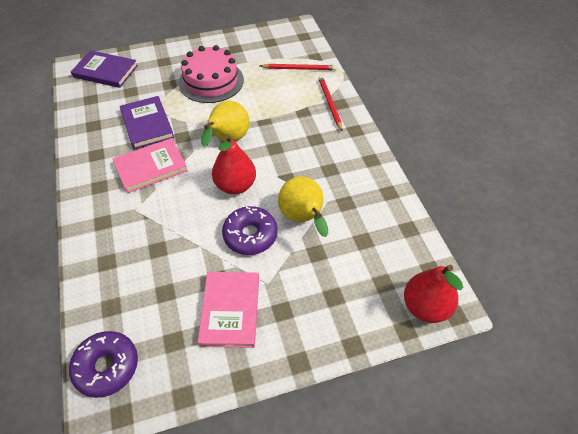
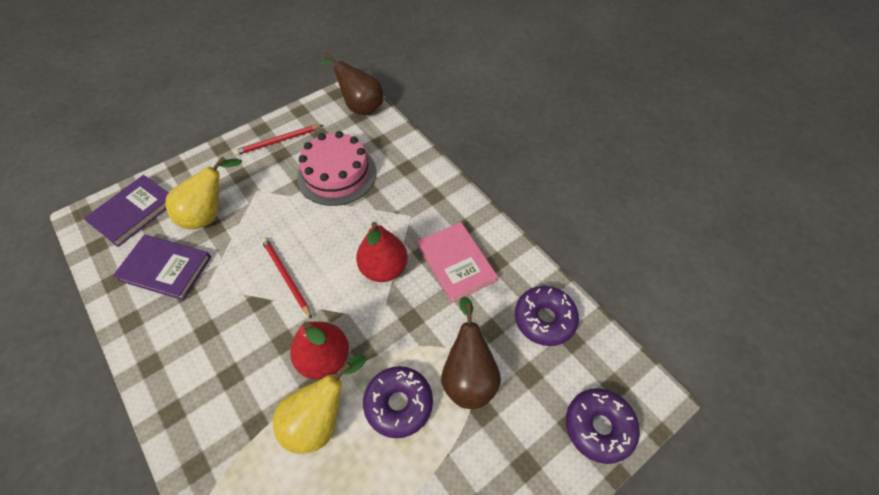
brown pear: 0 -> 2
pink book: 2 -> 1
purple donut: 2 -> 3

